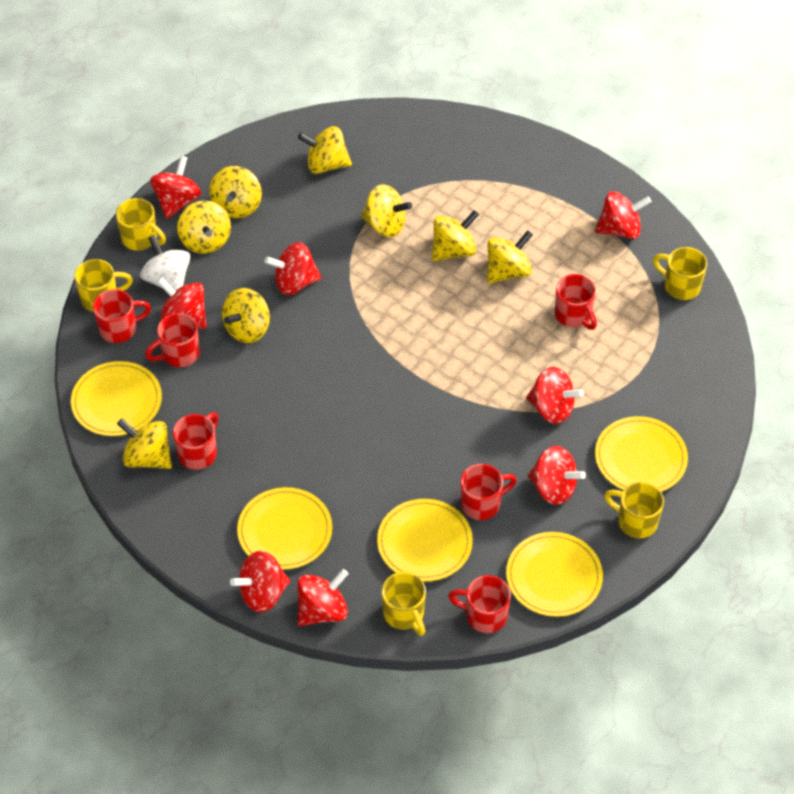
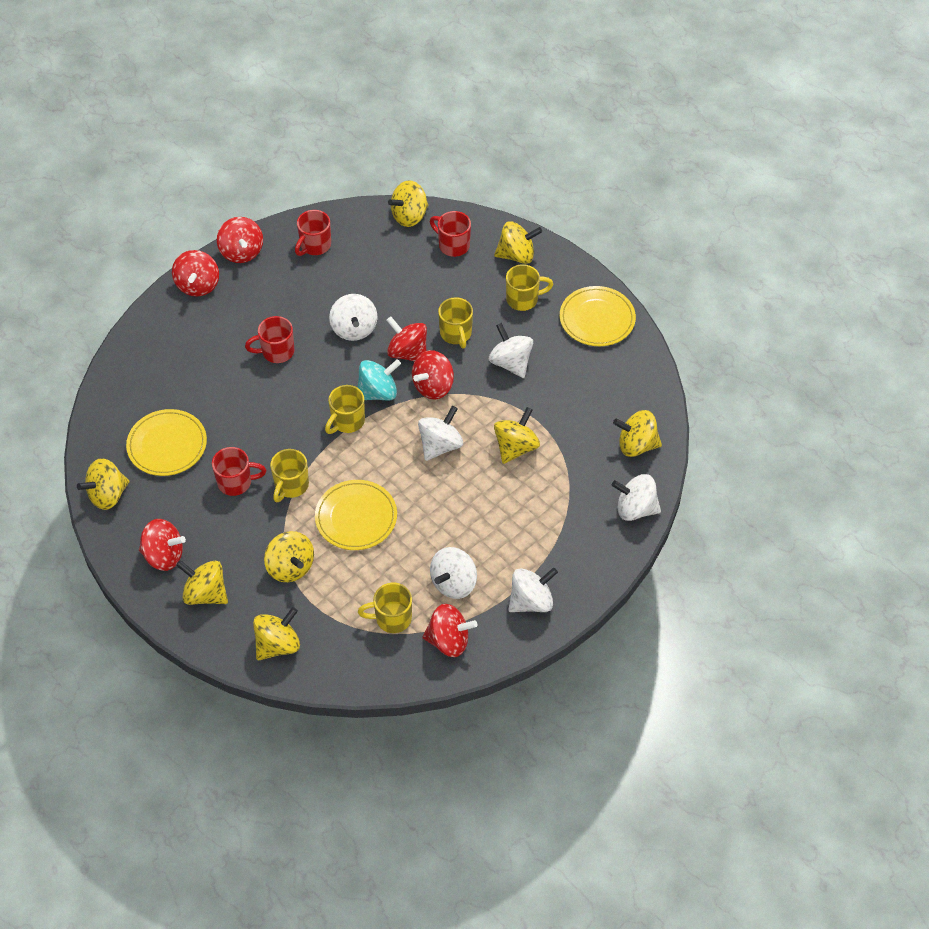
red mug: 6 -> 4
red spinning top: 8 -> 6
turquoise spinning top: 0 -> 1
white spinning top: 1 -> 6
yellow plate: 5 -> 3

